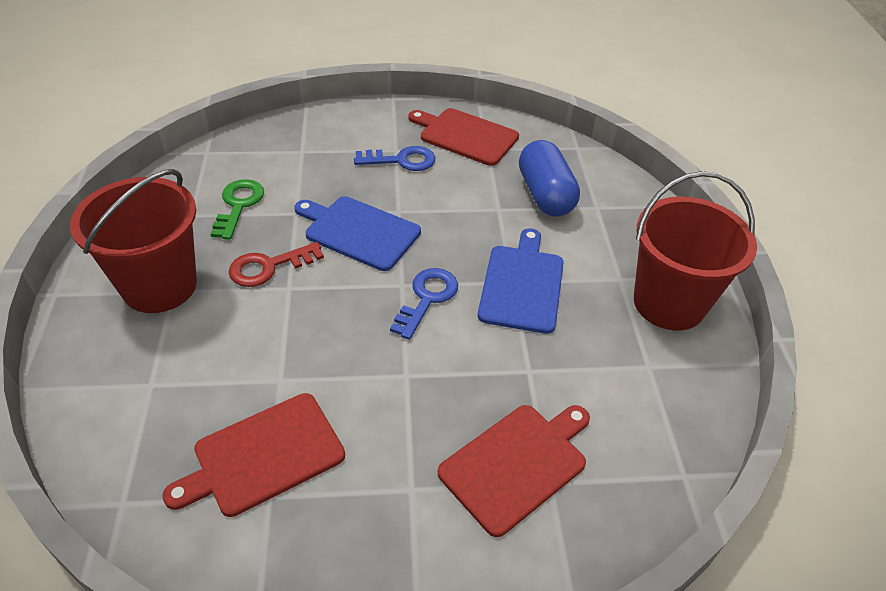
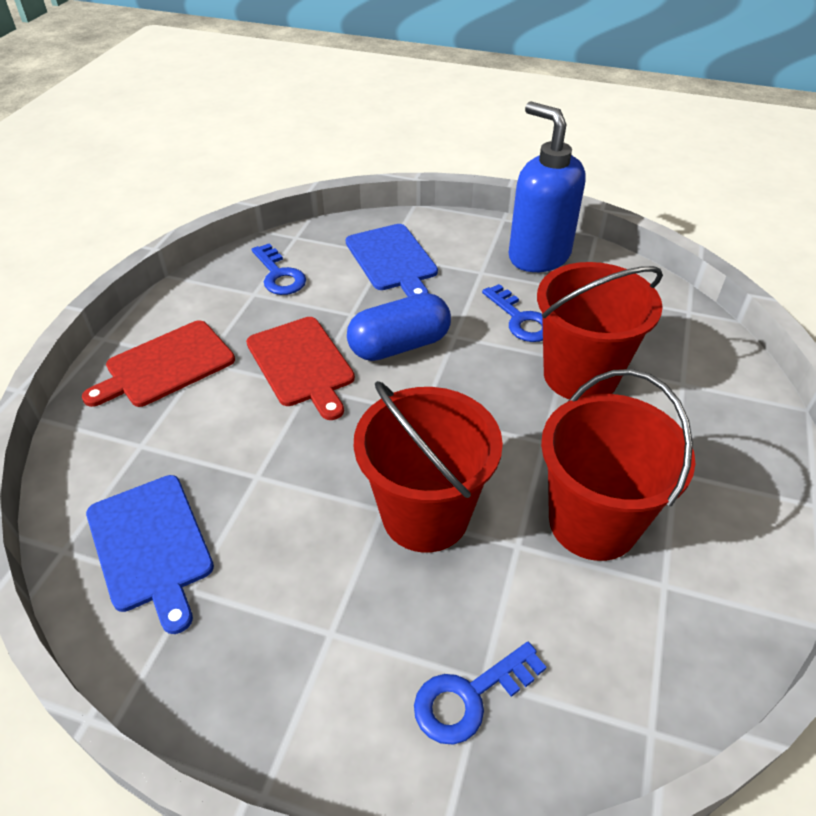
blue key: 2 -> 3
blue soap dispenser: 0 -> 1
green key: 1 -> 0
red bucket: 2 -> 3
red cutting board: 3 -> 2
red key: 1 -> 0

